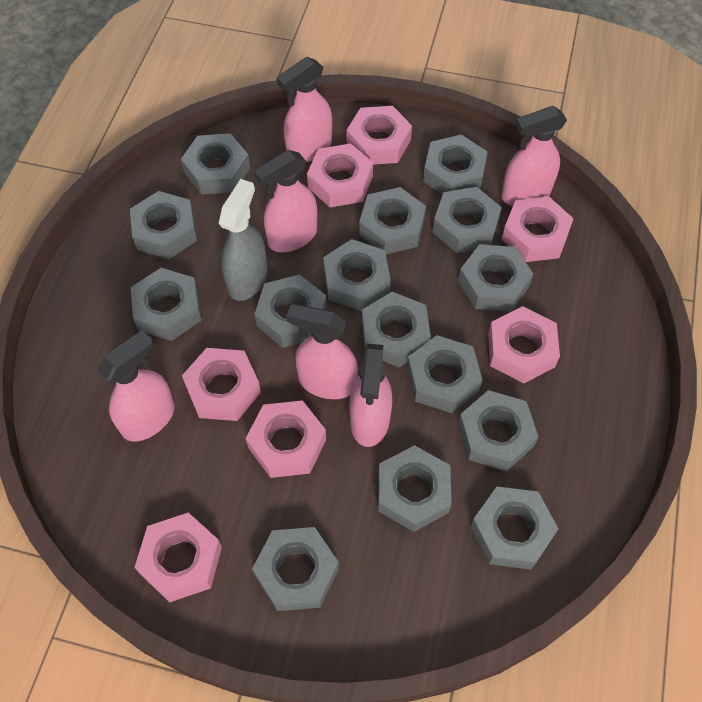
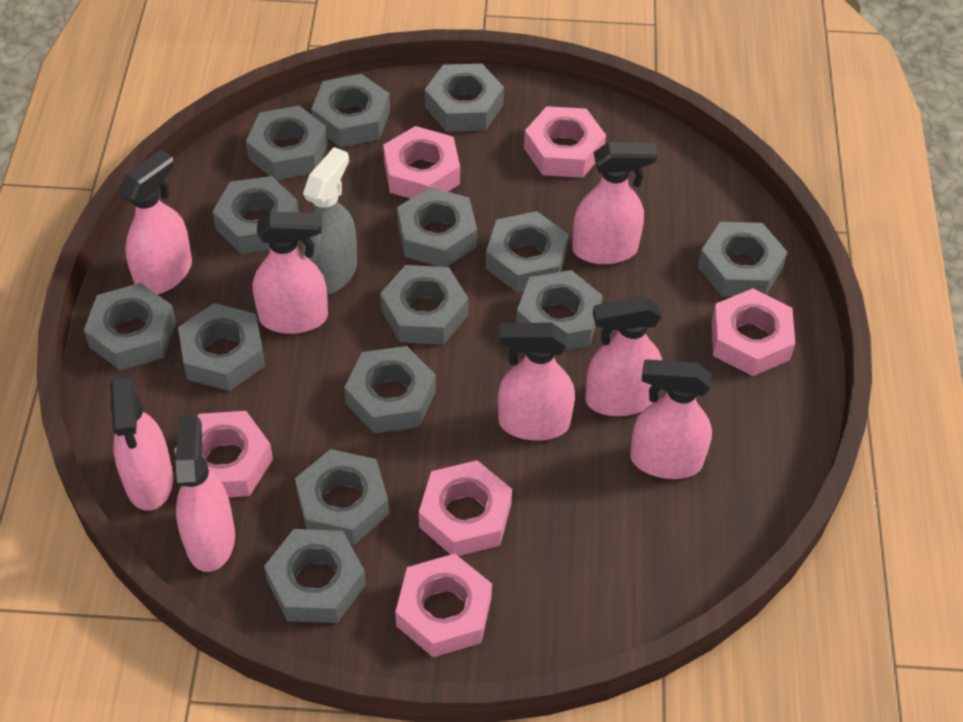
grey nut: 15 -> 14
pink nut: 7 -> 6
pink spray bottle: 6 -> 8

